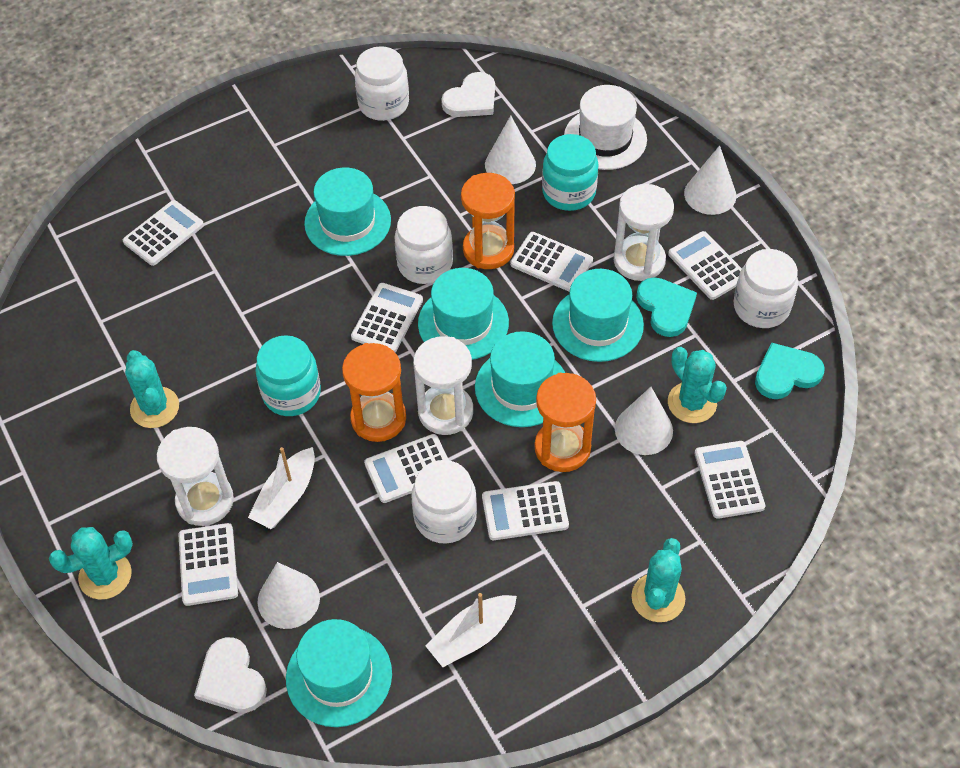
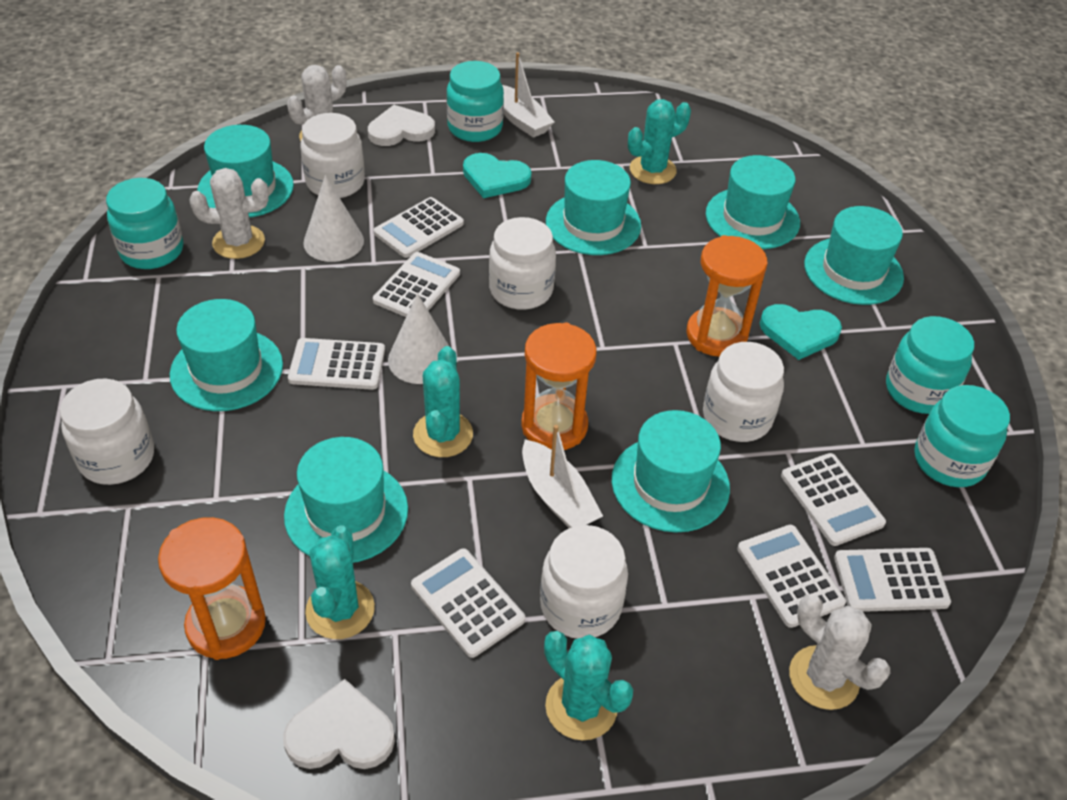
turquoise hat: 5 -> 7
turquoise jar: 2 -> 4
white cactus: 0 -> 3
white calculator: 8 -> 7
white cone: 4 -> 2
white hat: 1 -> 0
white hourglass: 3 -> 0
white jar: 4 -> 5

